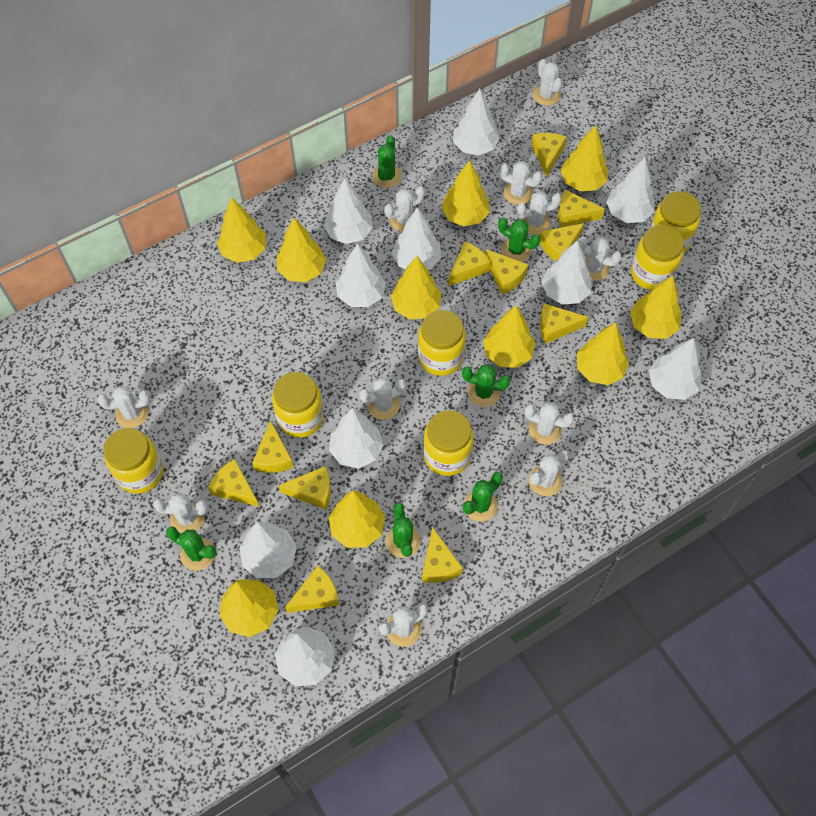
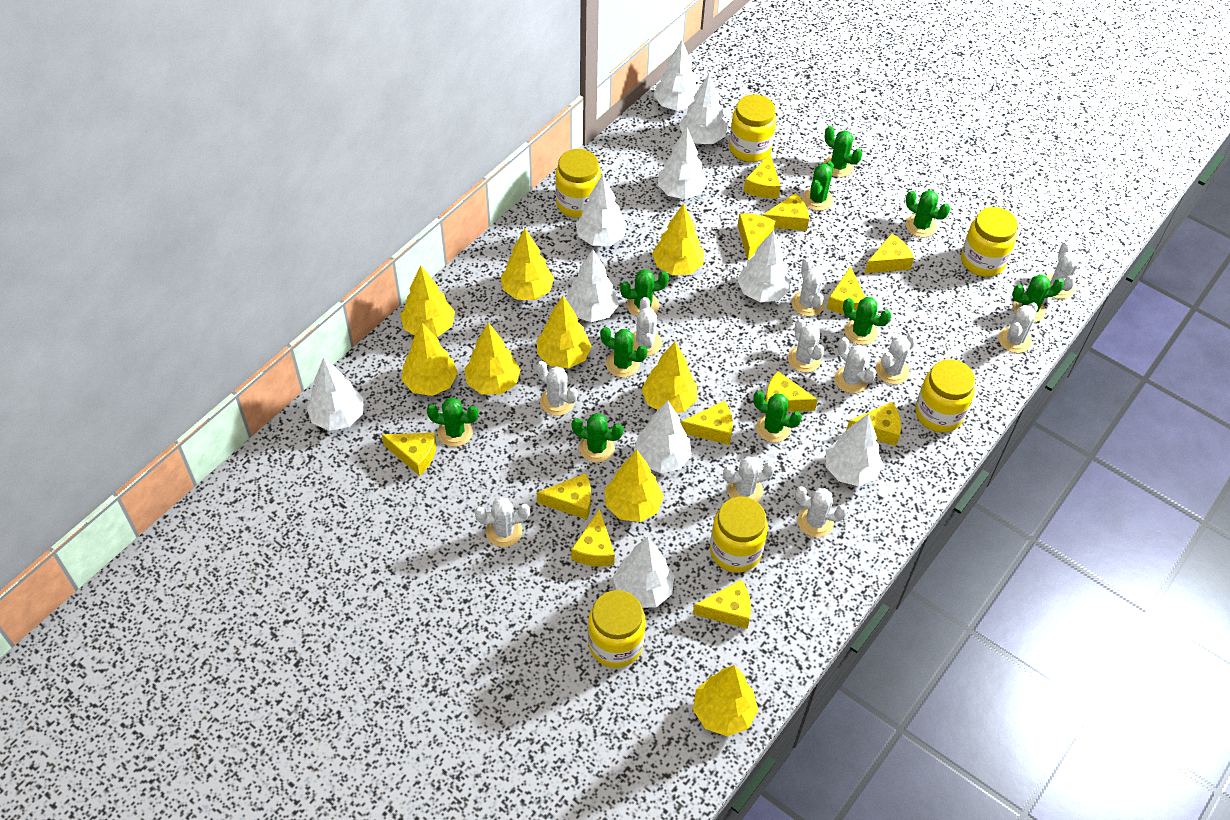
green cactus: 6 -> 10
yellow cheese: 11 -> 12
yellow tree: 10 -> 9

